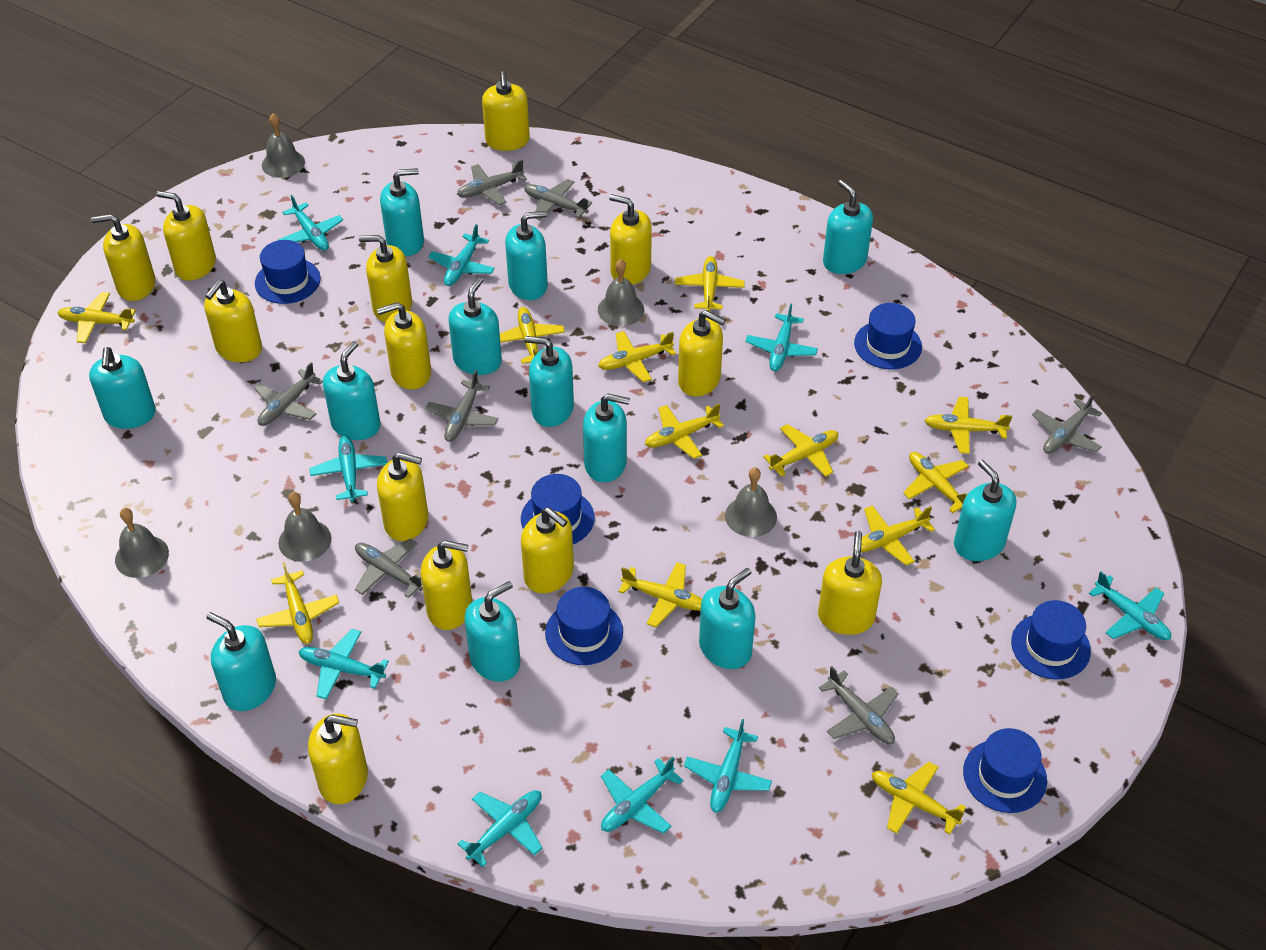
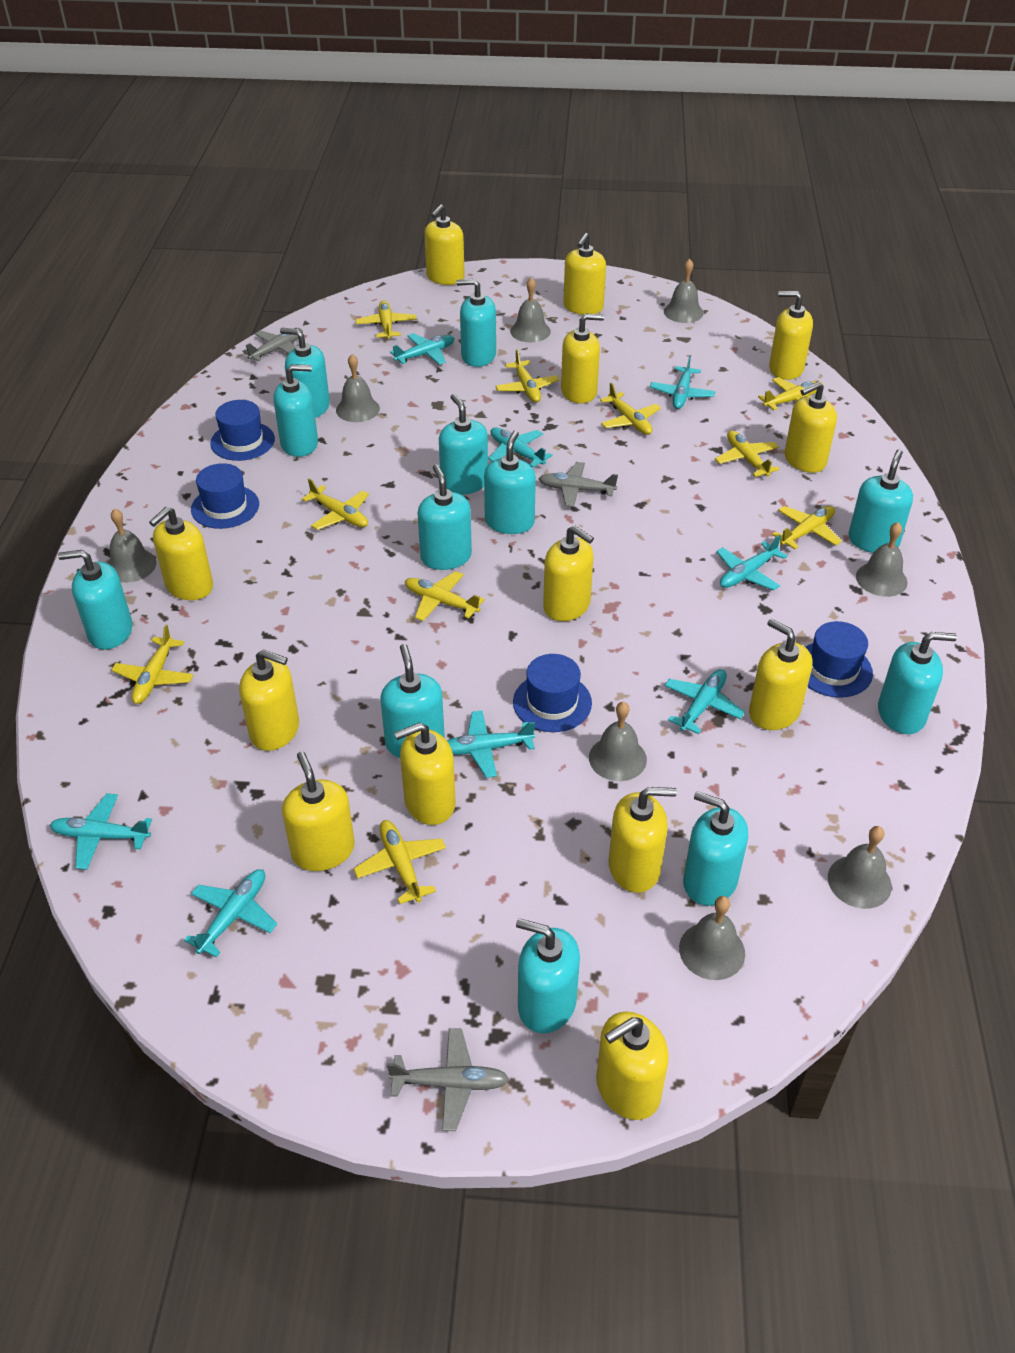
blue hat: 6 -> 4
grey bell: 5 -> 8
grey plane: 7 -> 3
turquoise plane: 9 -> 8
yellow plane: 12 -> 10

